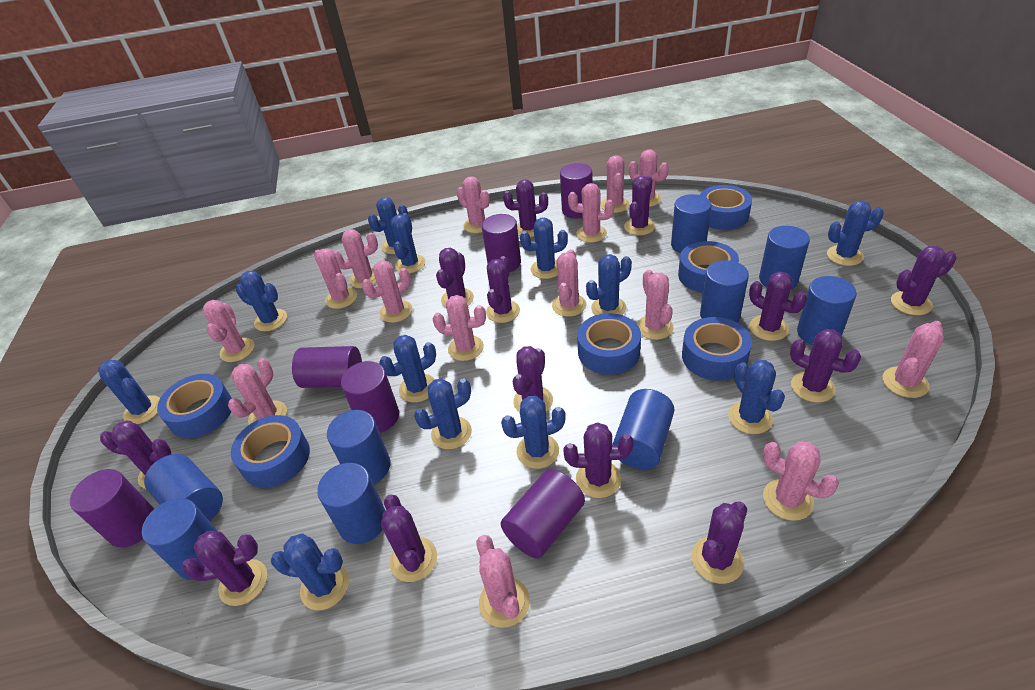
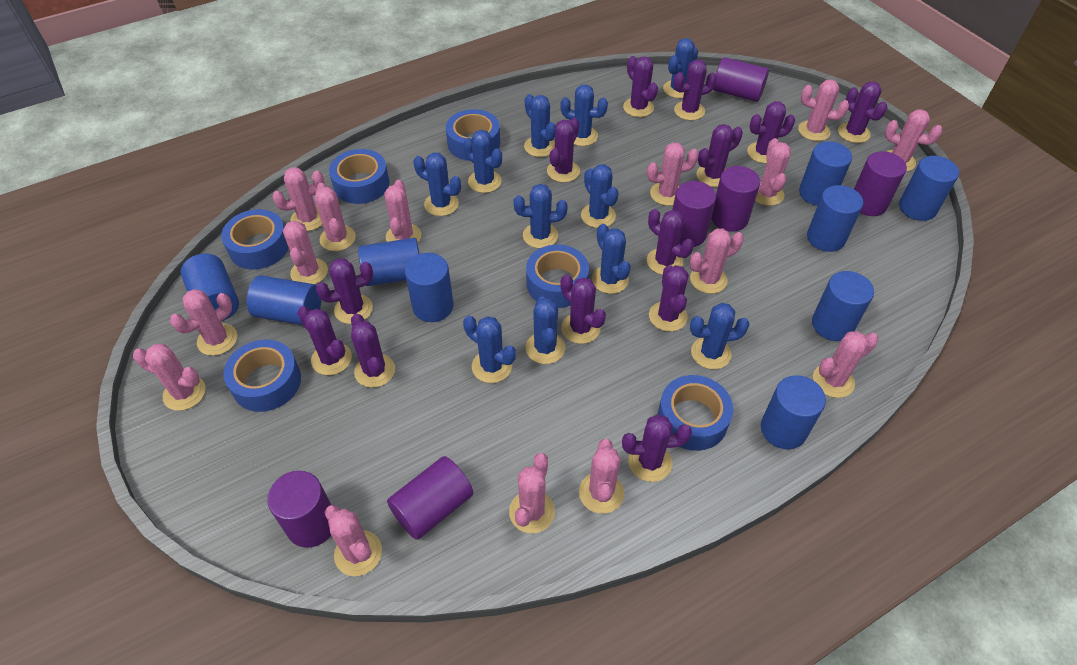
blue cactus: 12 -> 11

